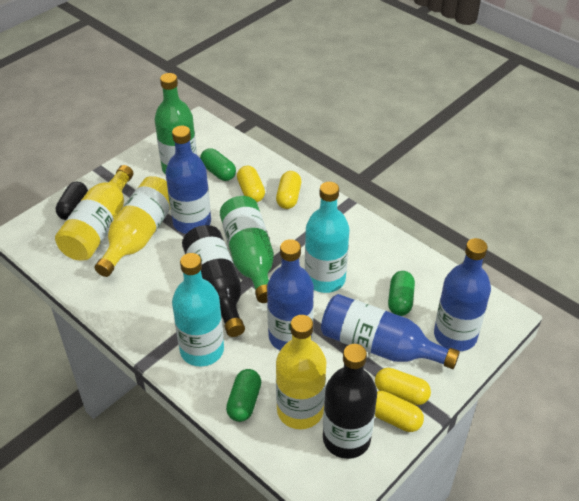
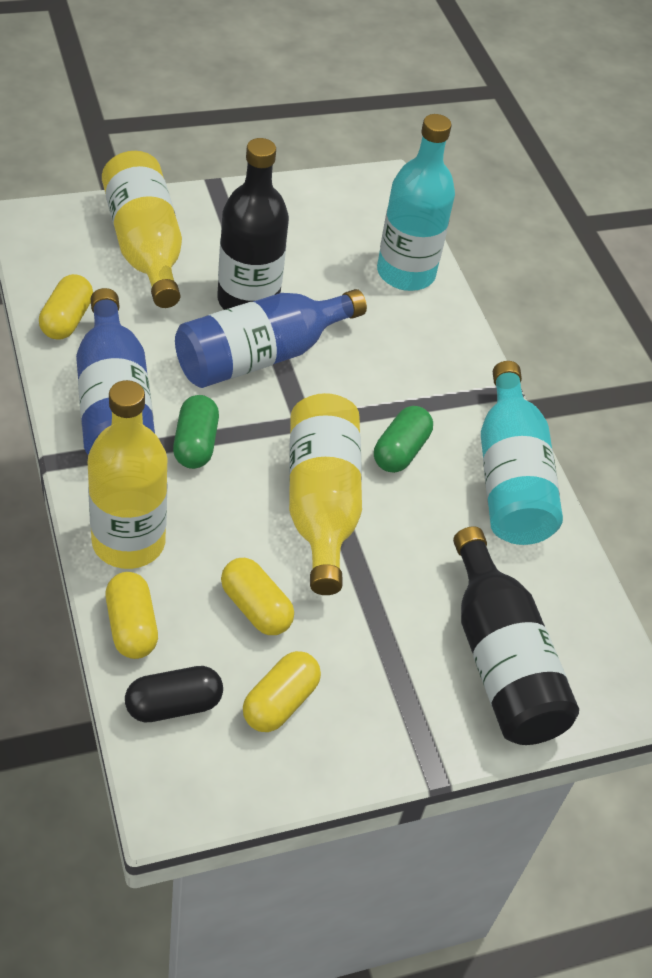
blue bottle: 4 -> 2
green bottle: 2 -> 0
green capsule: 3 -> 2

